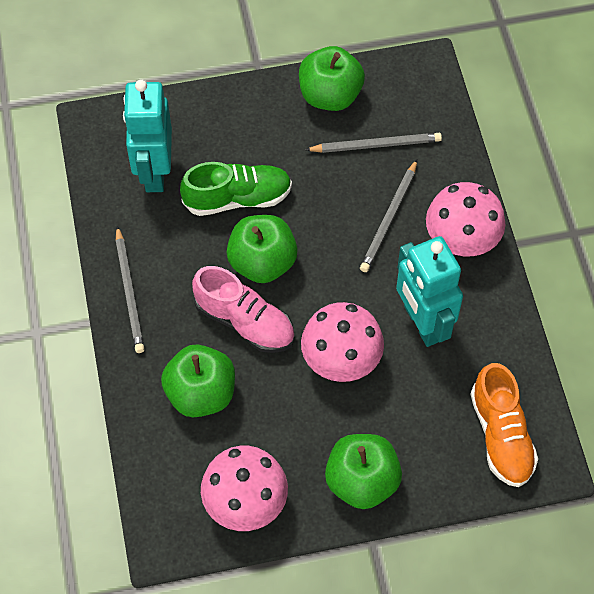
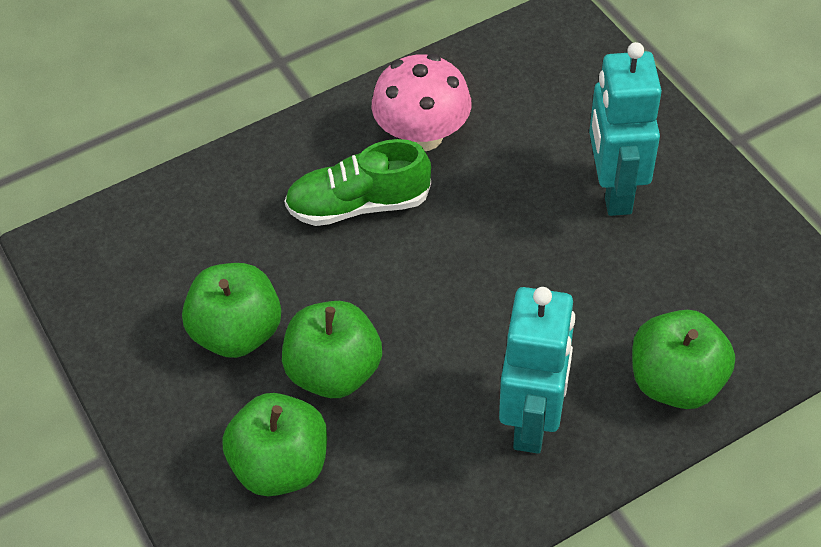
grey pencil: 3 -> 0
orange shoe: 1 -> 0
pink mushroom: 3 -> 1
pink shoe: 1 -> 0

